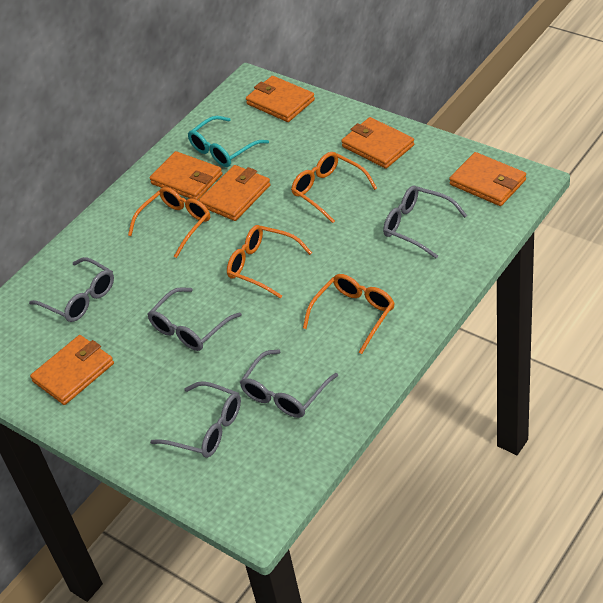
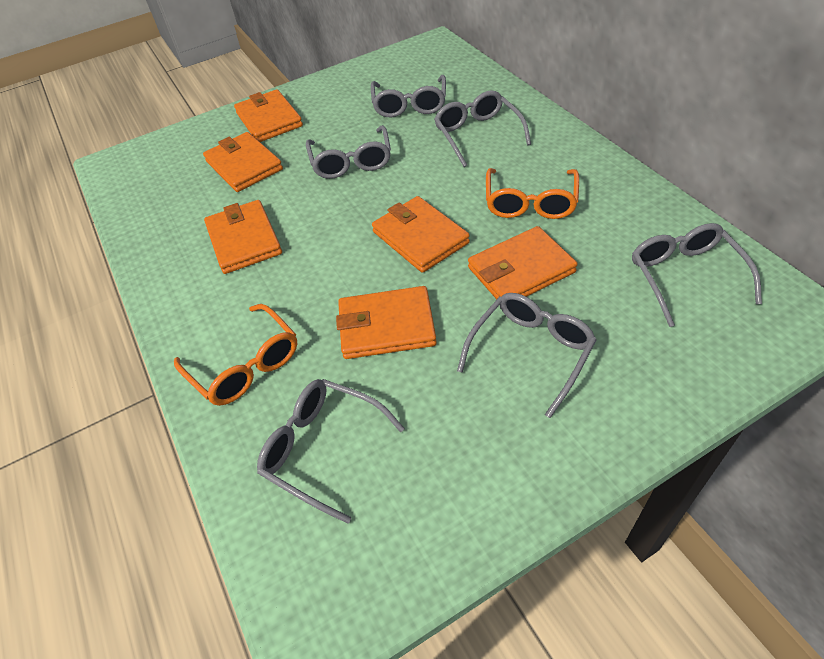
grey glasses: 5 -> 6
orange glasses: 4 -> 2
turquoise glasses: 1 -> 0

